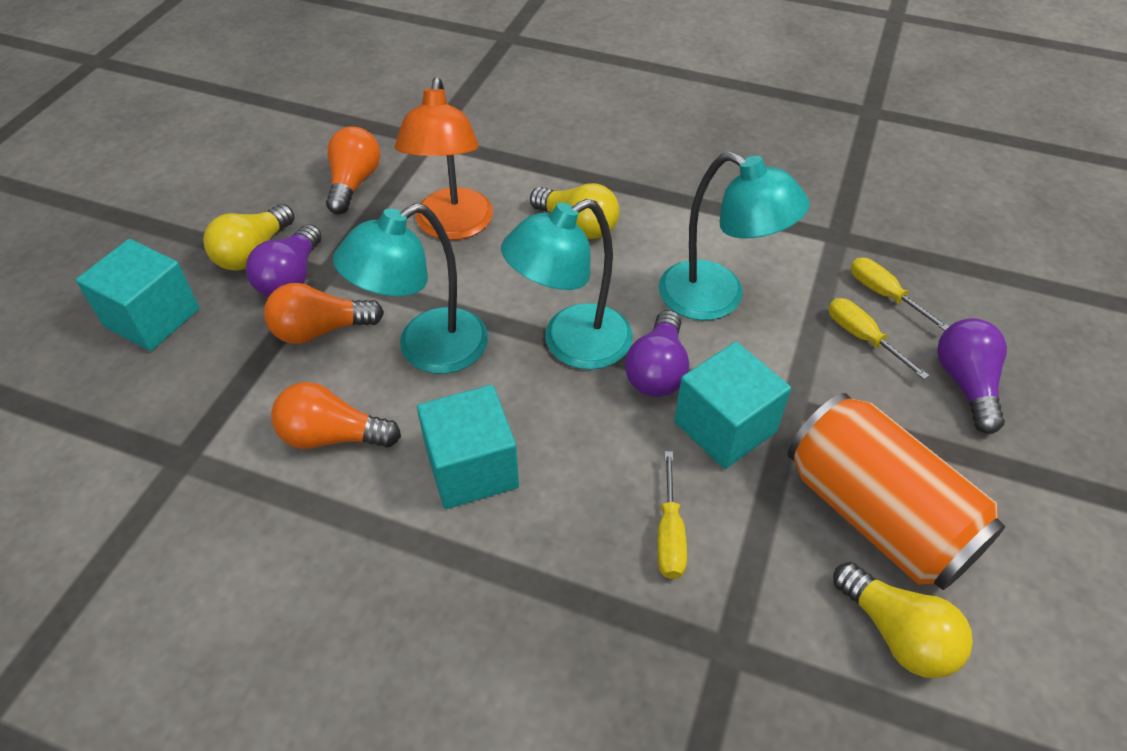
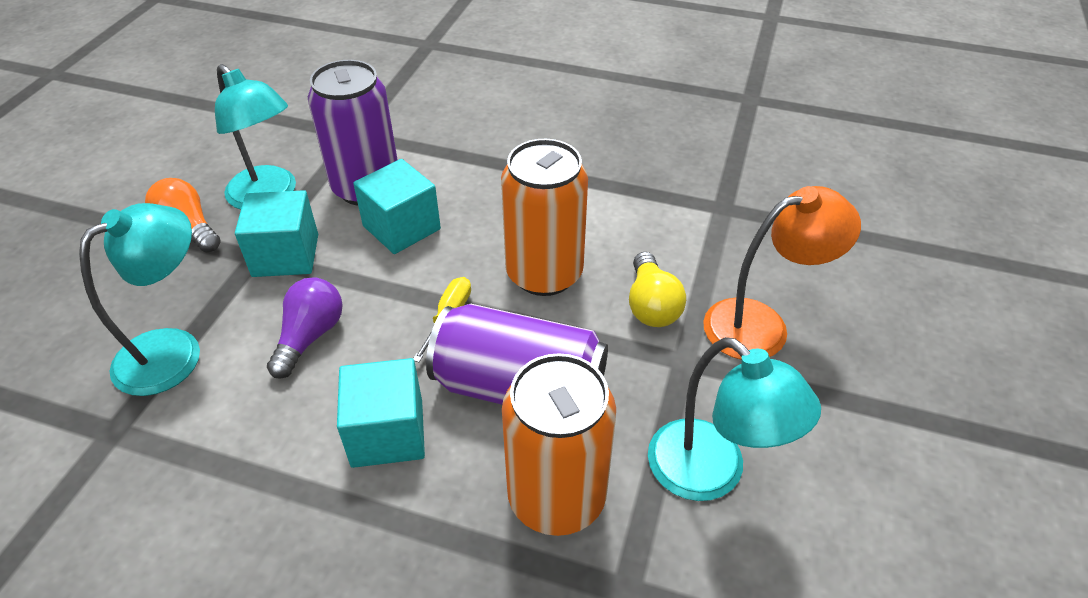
orange can: 1 -> 2
orange light bulb: 3 -> 1
purple can: 0 -> 2
purple light bulb: 3 -> 1
yellow light bulb: 3 -> 1
yellow screwdriver: 3 -> 1

